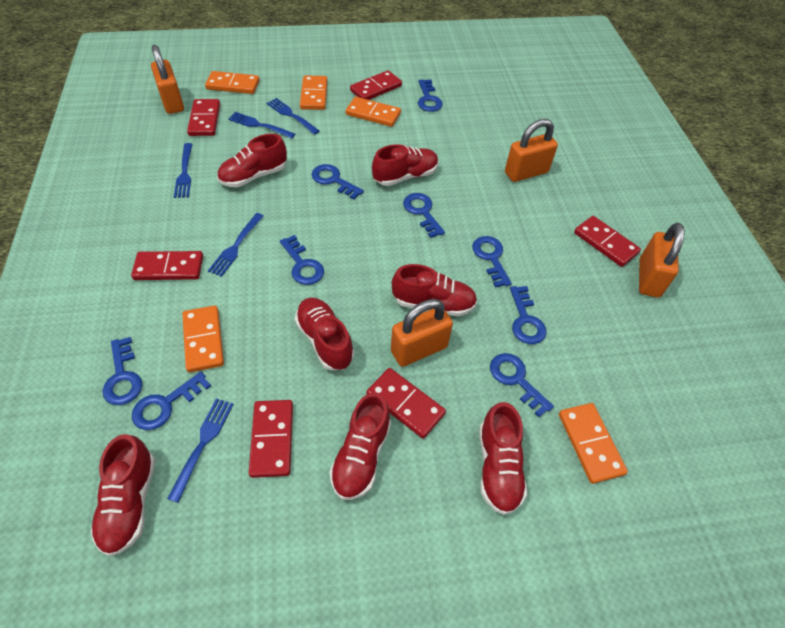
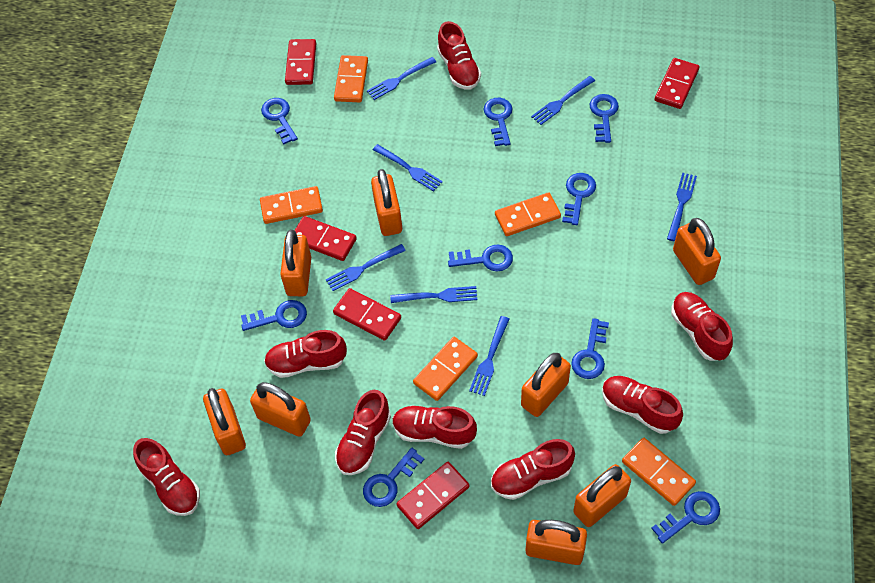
blue fork: 5 -> 7
orange padlock: 4 -> 8
red domino: 6 -> 5
red shoe: 7 -> 8

